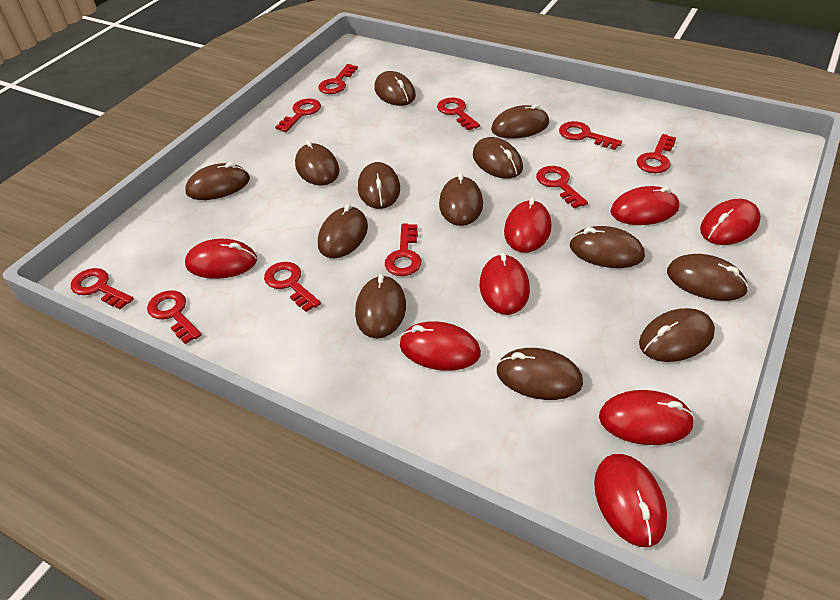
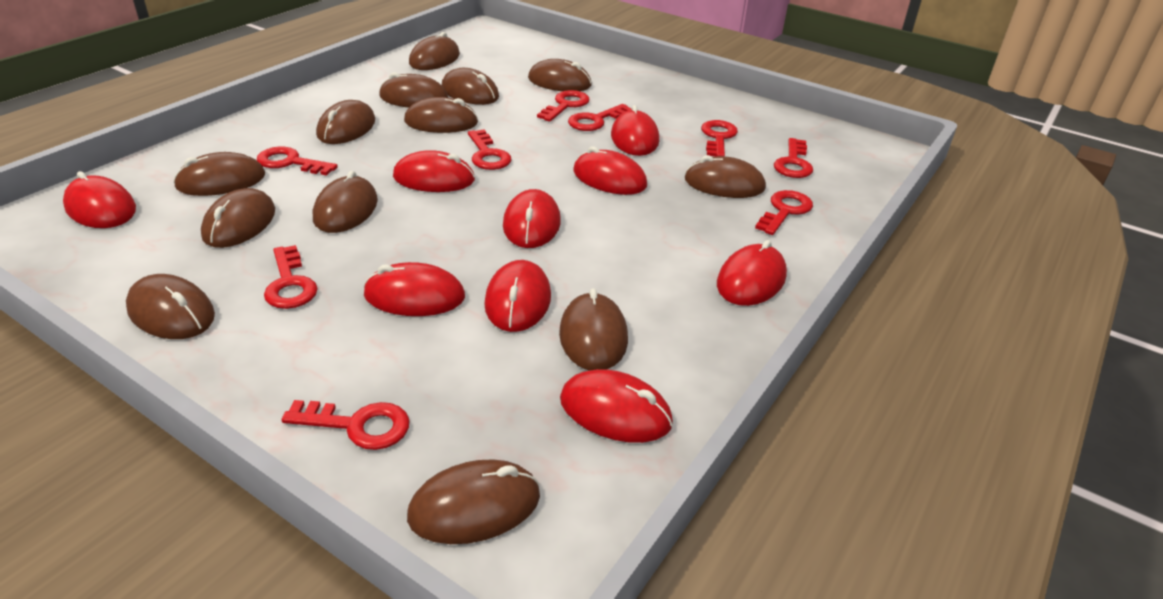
red key: 10 -> 9
red mouse: 8 -> 9

